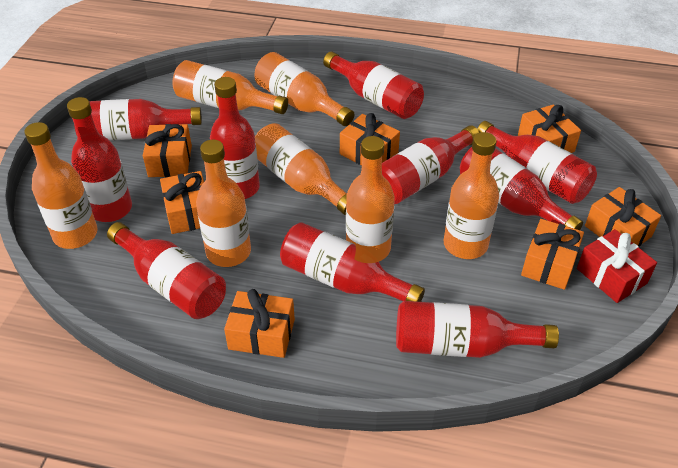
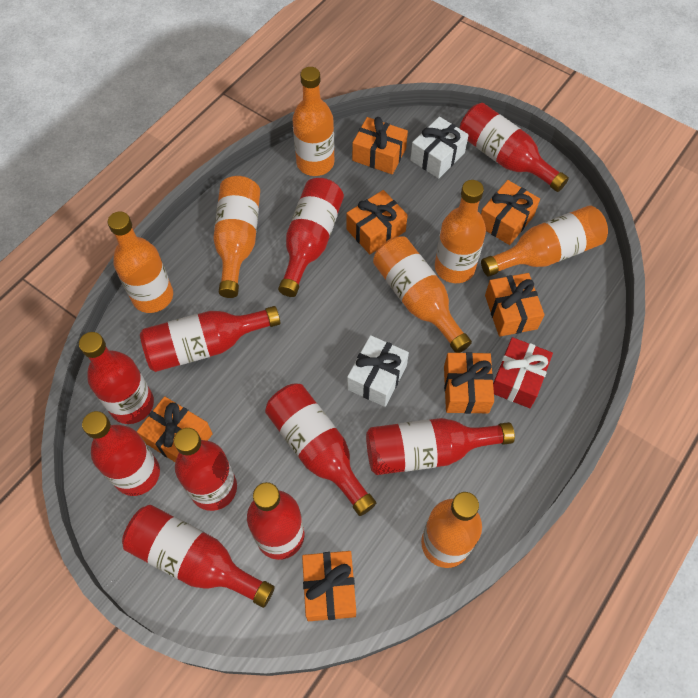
white gift: 0 -> 2

